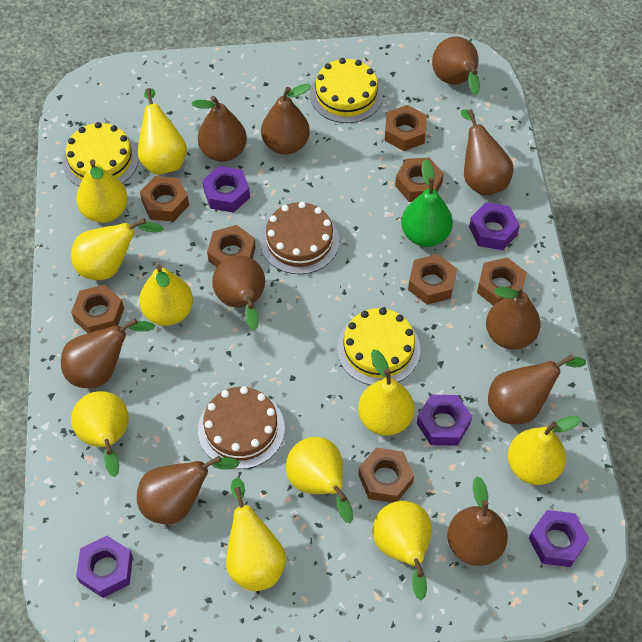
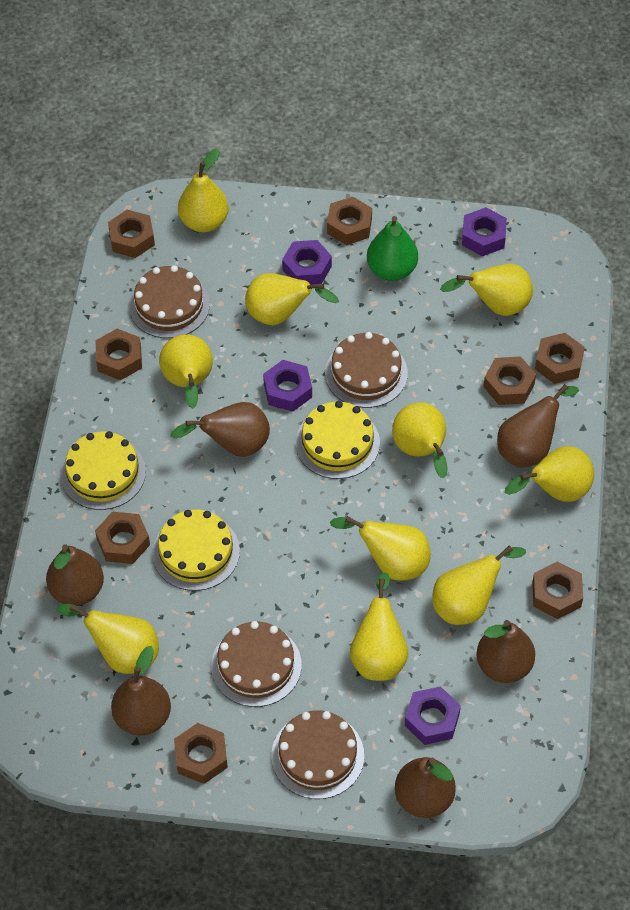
brown cake: 2 -> 4
brown pear: 10 -> 6
purple nut: 5 -> 4

